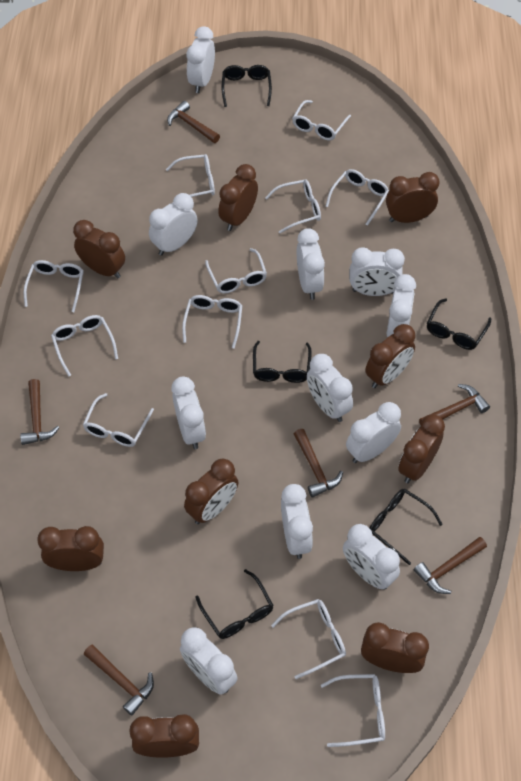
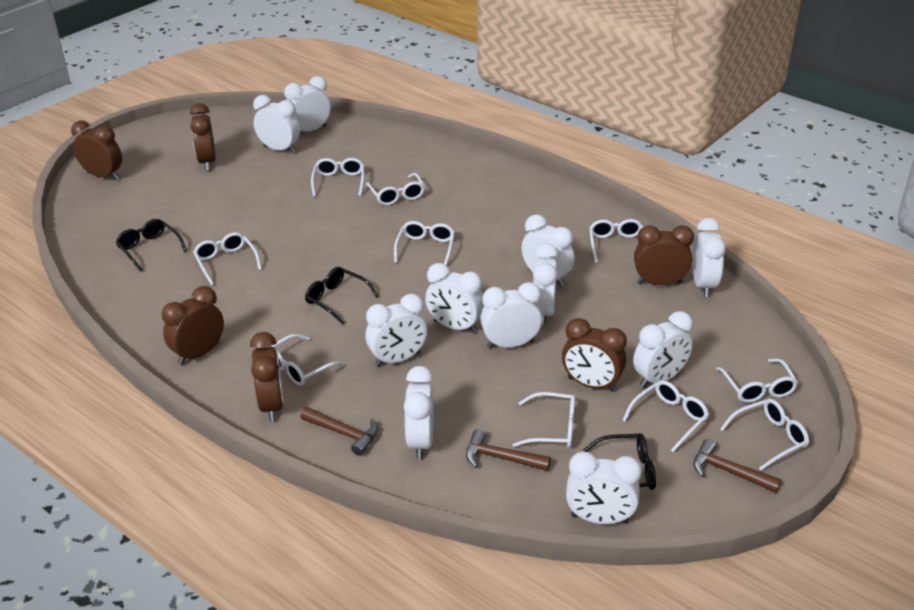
black glasses: 5 -> 3
brown clock: 9 -> 6
brown hammer: 6 -> 3
white glasses: 11 -> 10

